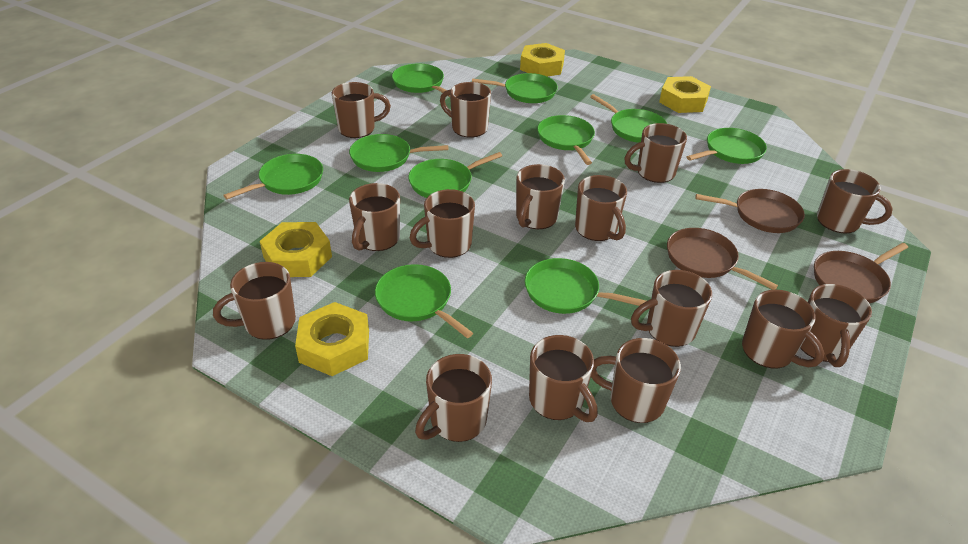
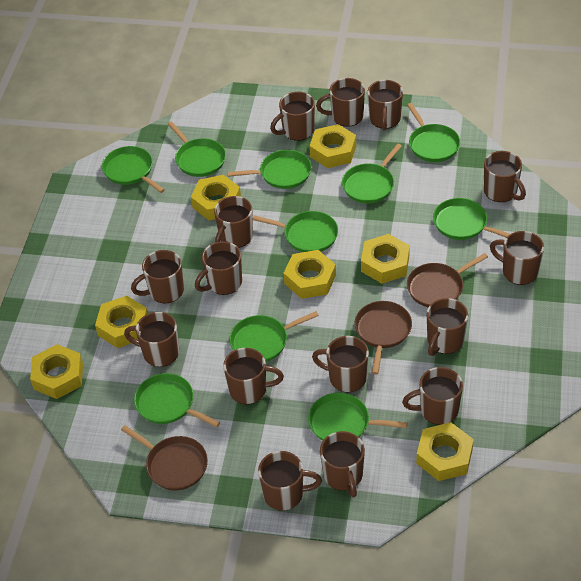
yellow nut: 4 -> 7

